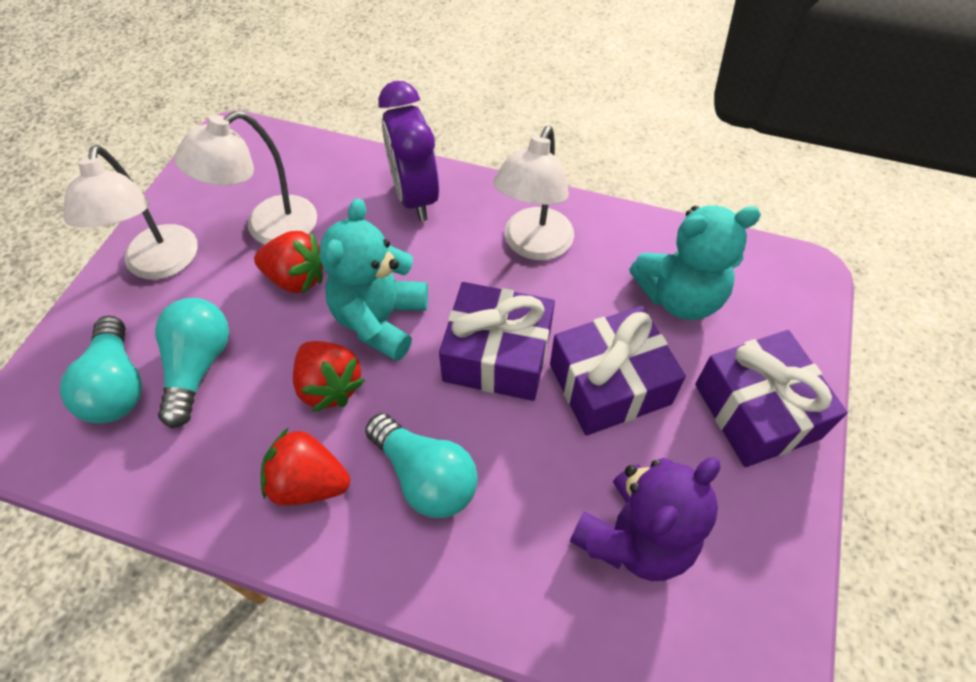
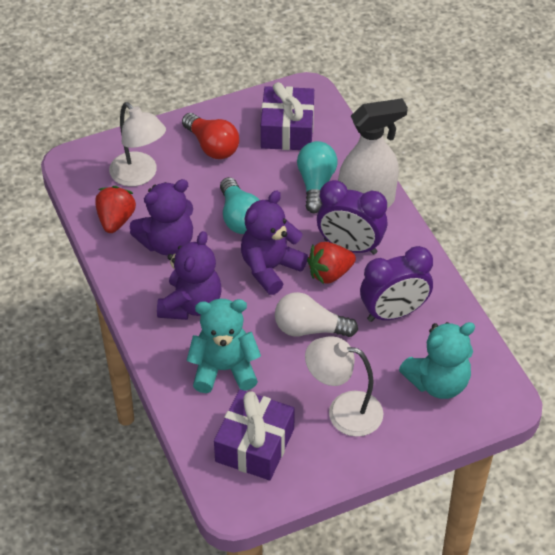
purple clock: 1 -> 2
purple gift: 3 -> 2
purple teddy bear: 1 -> 3
red light bulb: 0 -> 1
red strawberry: 3 -> 2
turquoise light bulb: 3 -> 2
white lamp: 3 -> 2
white light bulb: 0 -> 1
white spray bottle: 0 -> 1

